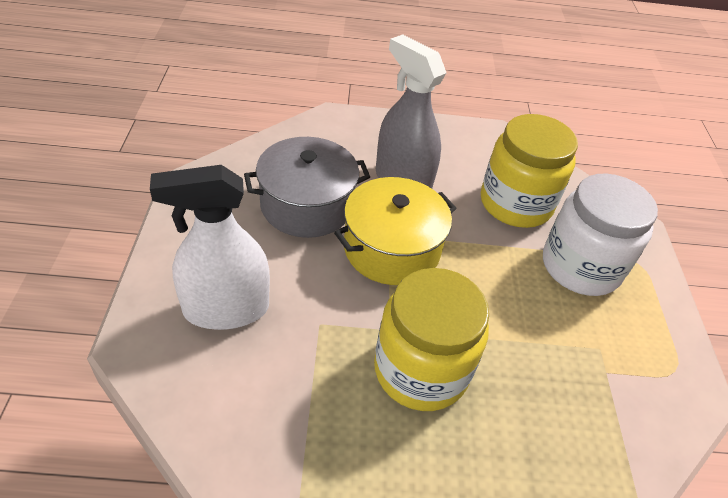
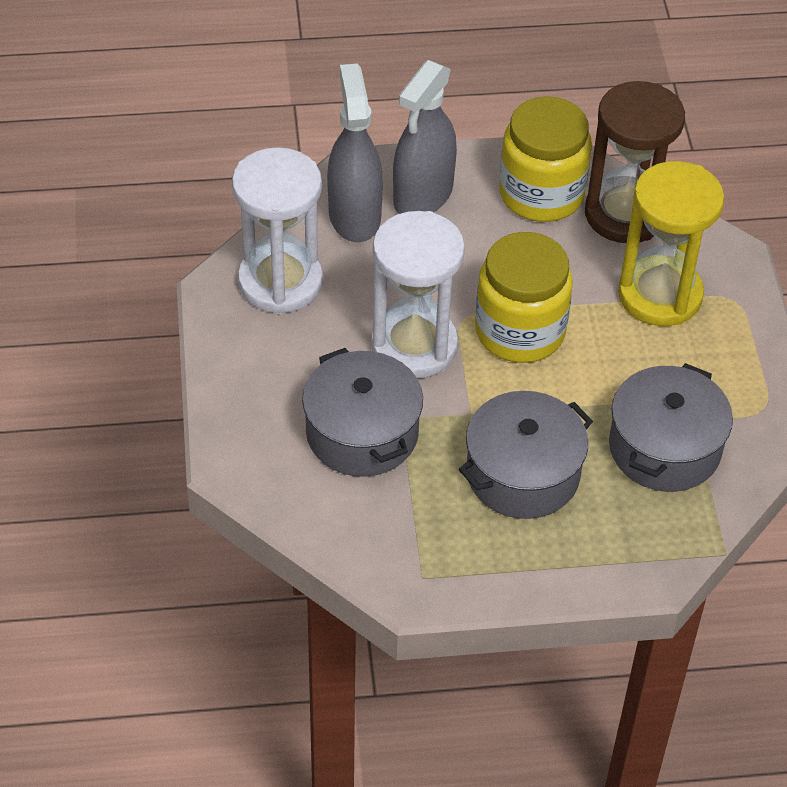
brown hourglass: 0 -> 1
grey pot: 1 -> 3
grey spray bottle: 1 -> 2
white hourglass: 0 -> 2
white jar: 1 -> 0
white spray bottle: 1 -> 0
yellow hourglass: 0 -> 1
yellow pot: 1 -> 0

